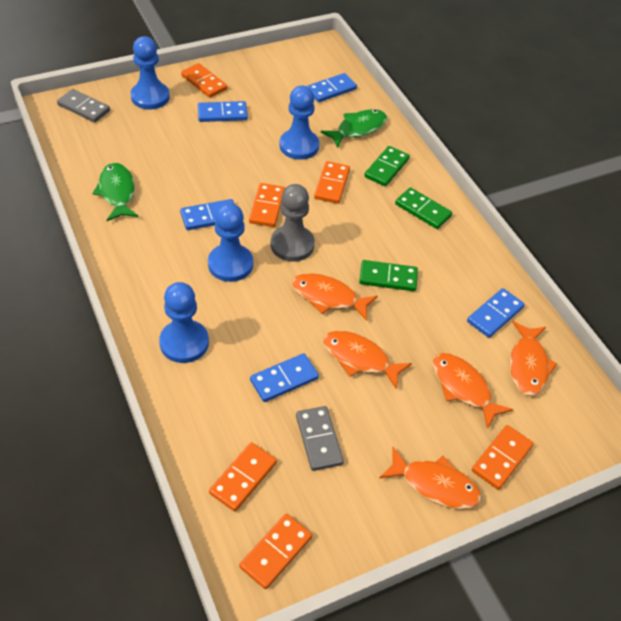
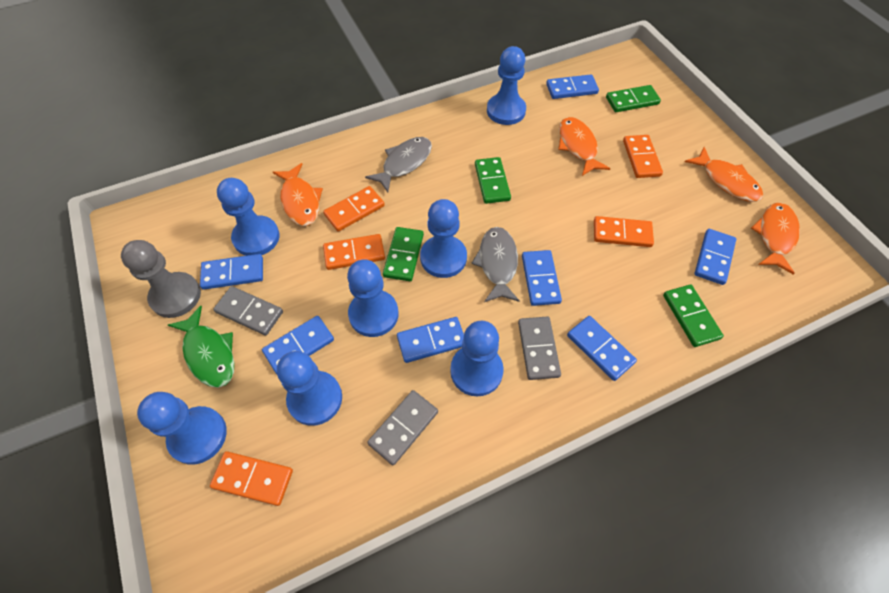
blue domino: 5 -> 7
blue pawn: 4 -> 7
green domino: 3 -> 4
green fish: 2 -> 1
grey domino: 2 -> 3
grey fish: 0 -> 2
orange domino: 6 -> 5
orange fish: 5 -> 4

